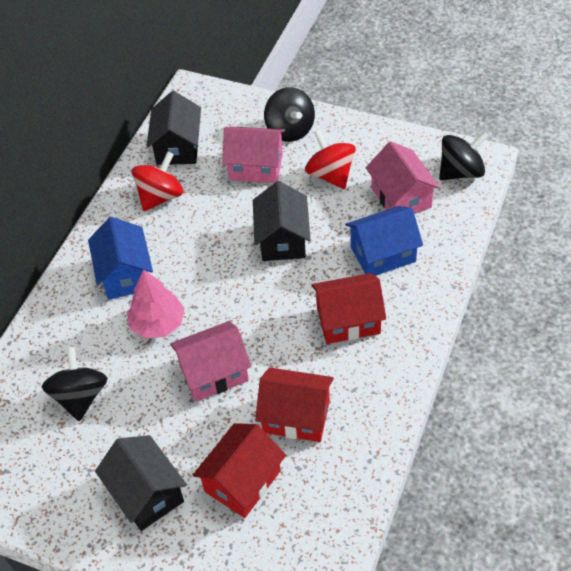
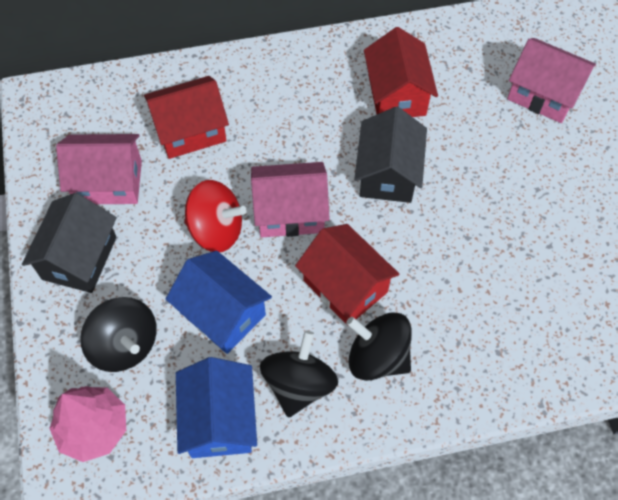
black house: 3 -> 2
red spinning top: 2 -> 1

